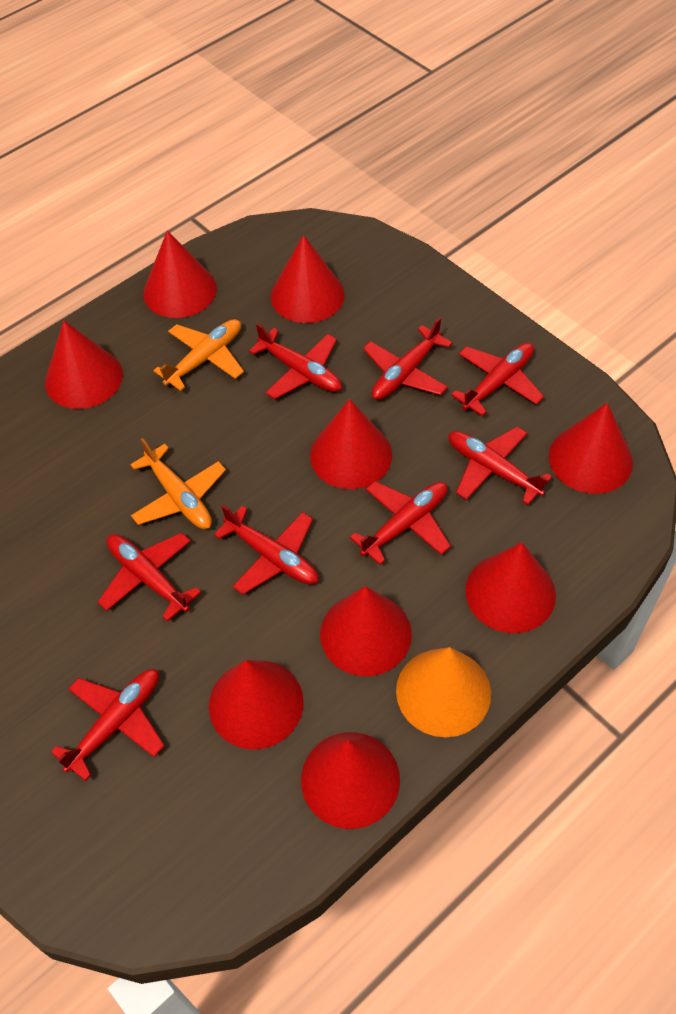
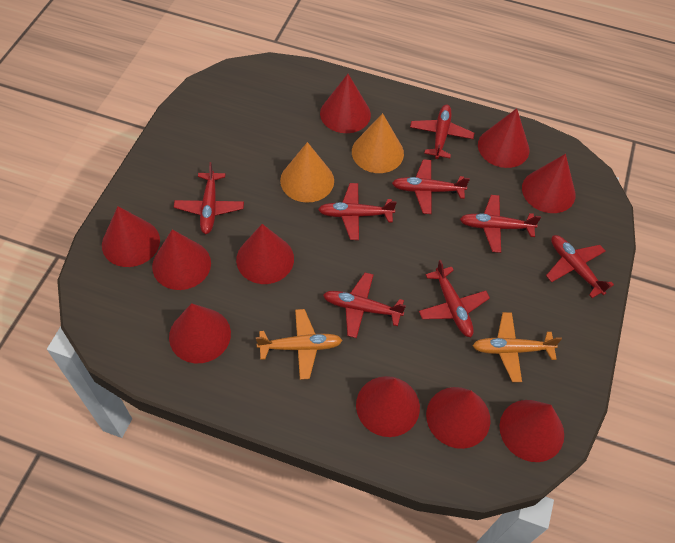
orange cone: 1 -> 2
red cone: 9 -> 10

